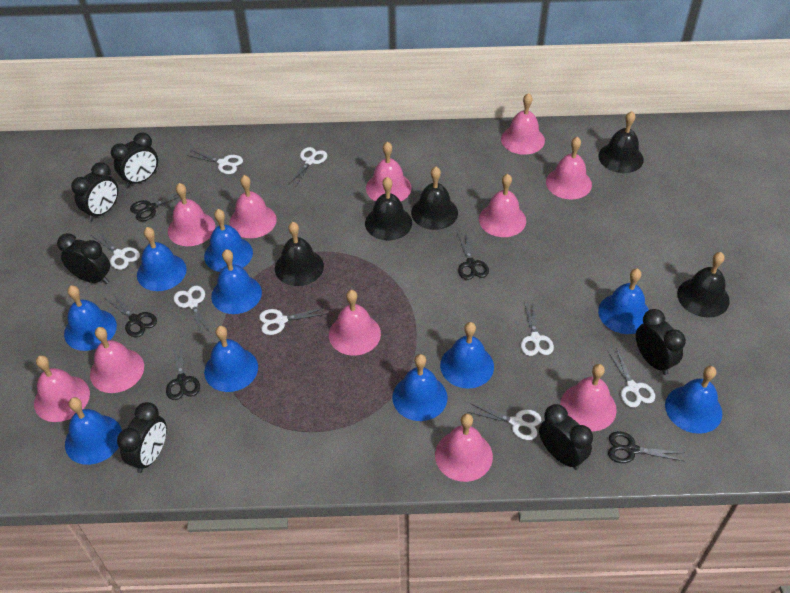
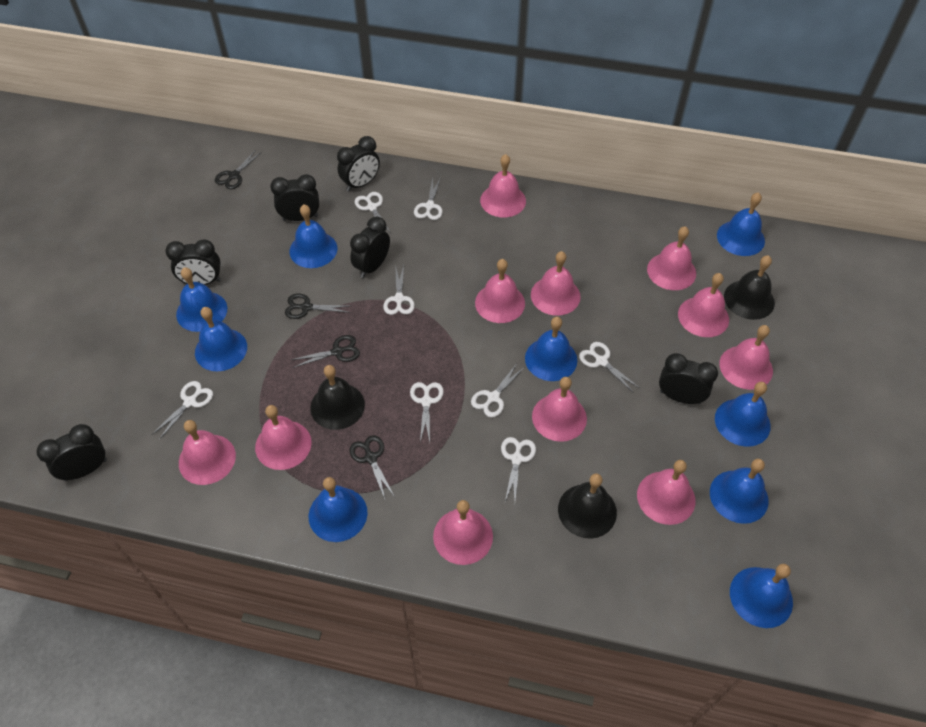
black bell: 5 -> 3
black scissors: 5 -> 4
blue bell: 10 -> 9

